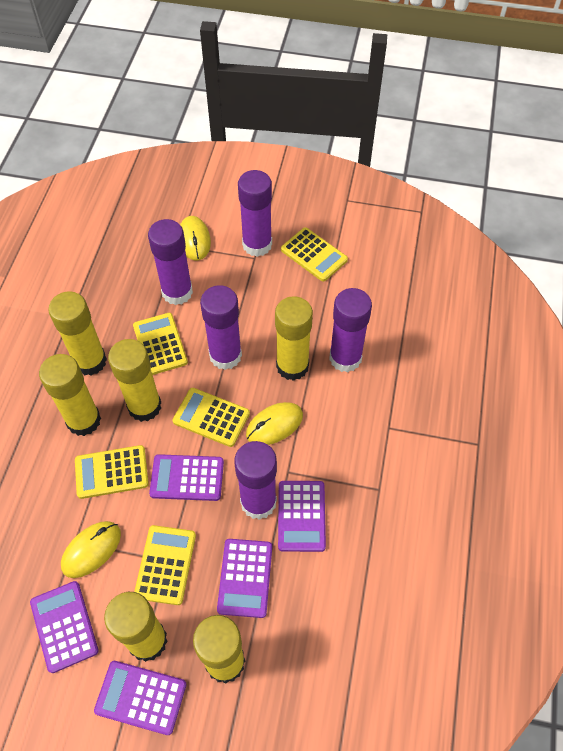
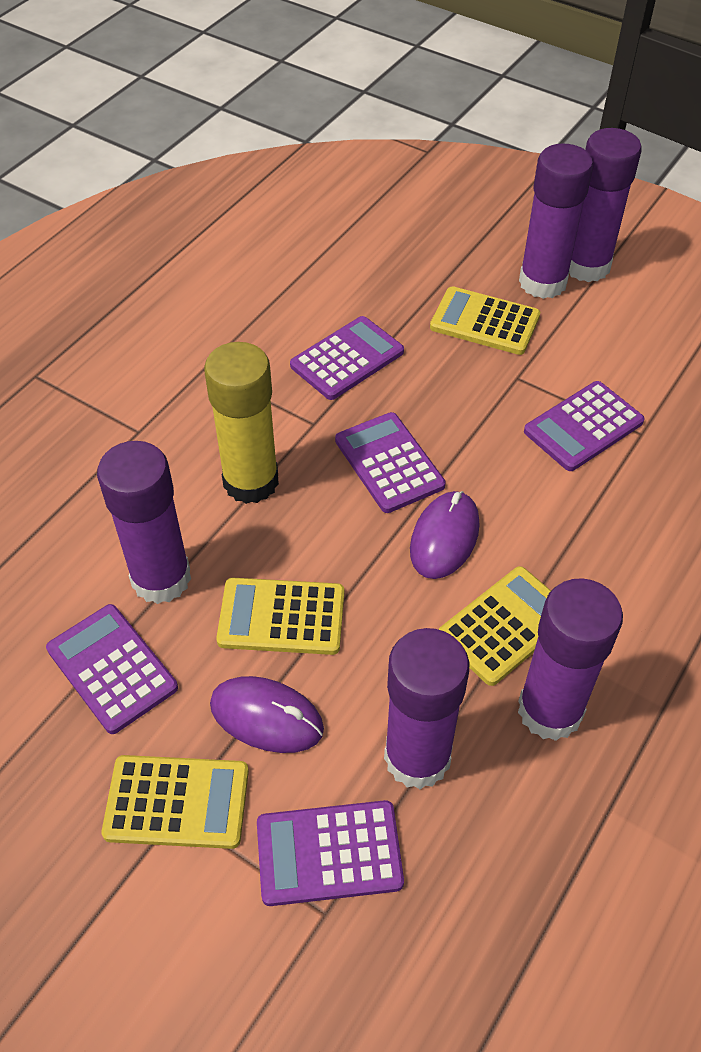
purple mouse: 0 -> 2
yellow calculator: 5 -> 4
yellow glue stick: 6 -> 1
yellow mouse: 3 -> 0

